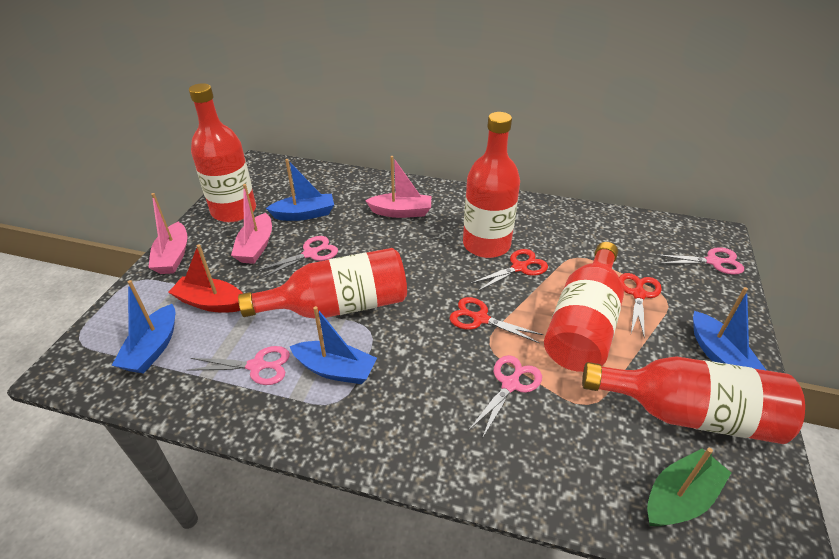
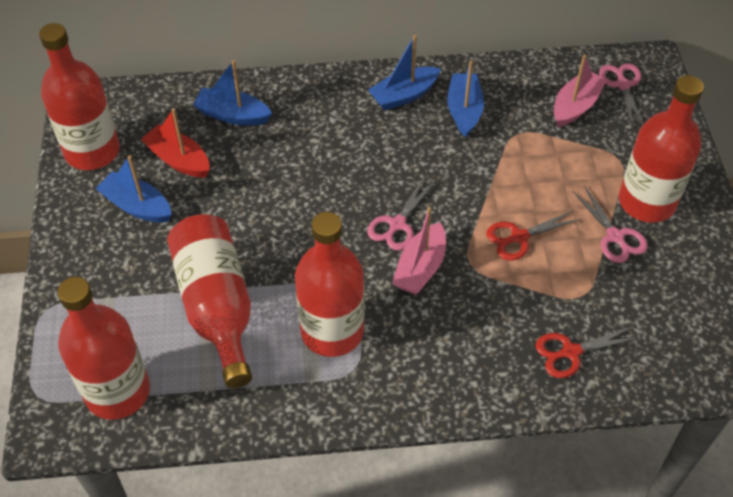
green boat: 1 -> 0
pink boat: 3 -> 2
pink scissors: 4 -> 3
red scissors: 3 -> 2

